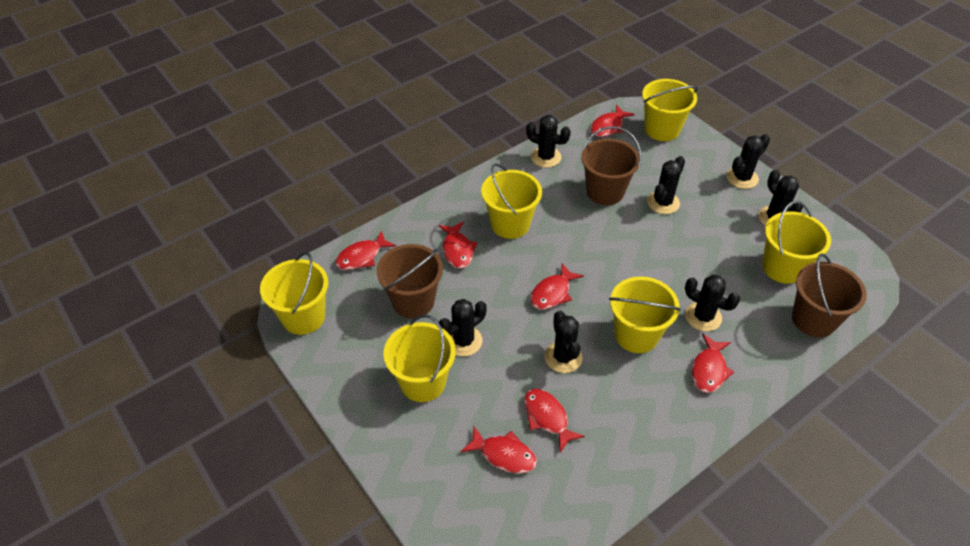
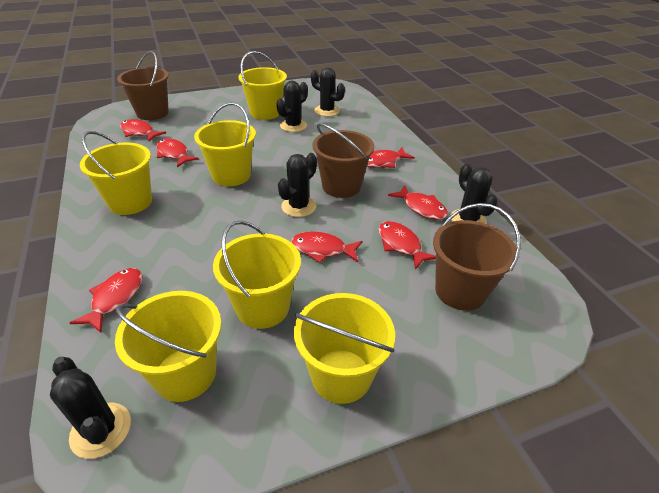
black cactus: 7 -> 5

